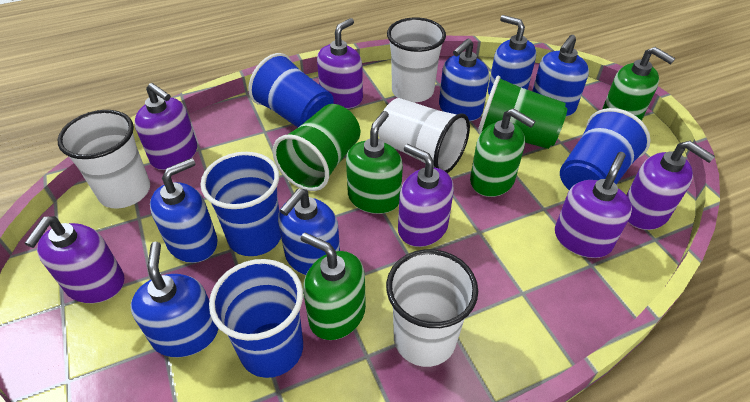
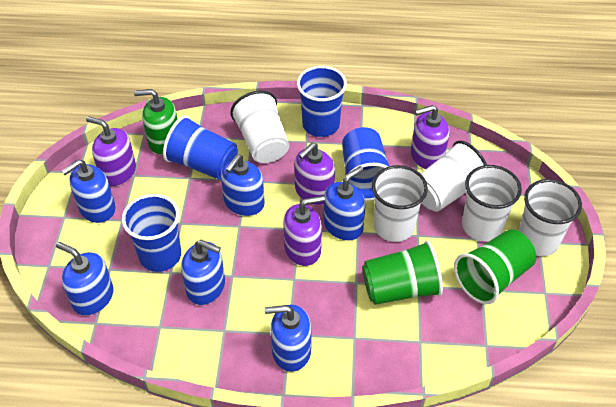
green soap dispenser: 4 -> 1
purple soap dispenser: 6 -> 4
white cup: 4 -> 5

